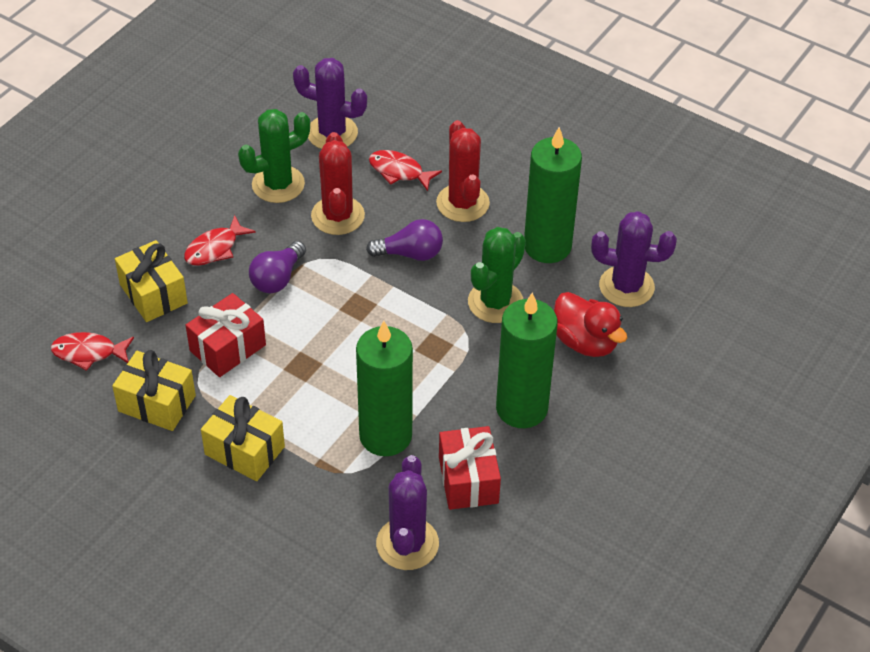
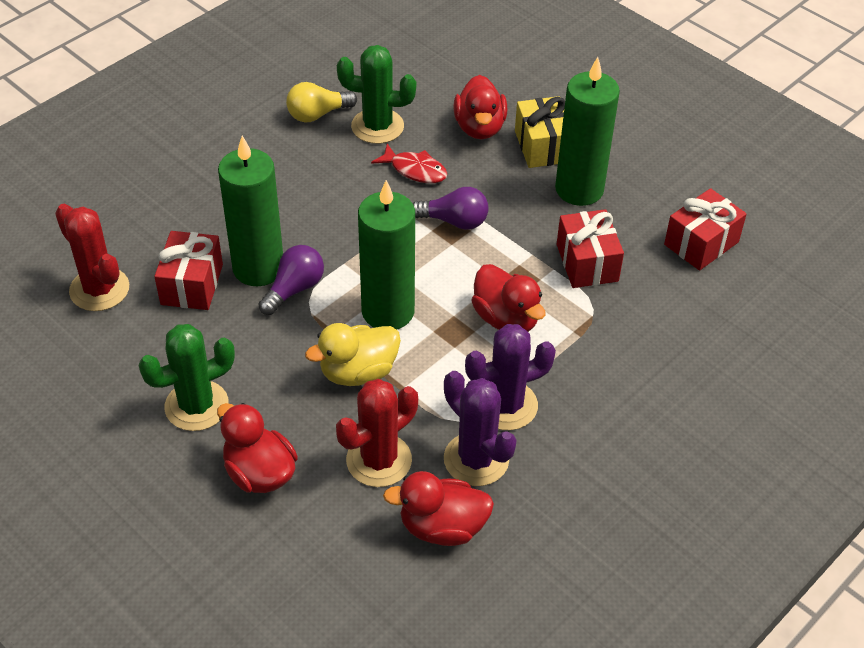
purple cactus: 3 -> 2
red duck: 1 -> 4
red fish: 3 -> 1
red gift: 2 -> 3
yellow duck: 0 -> 1
yellow gift: 3 -> 1
yellow light bulb: 0 -> 1

